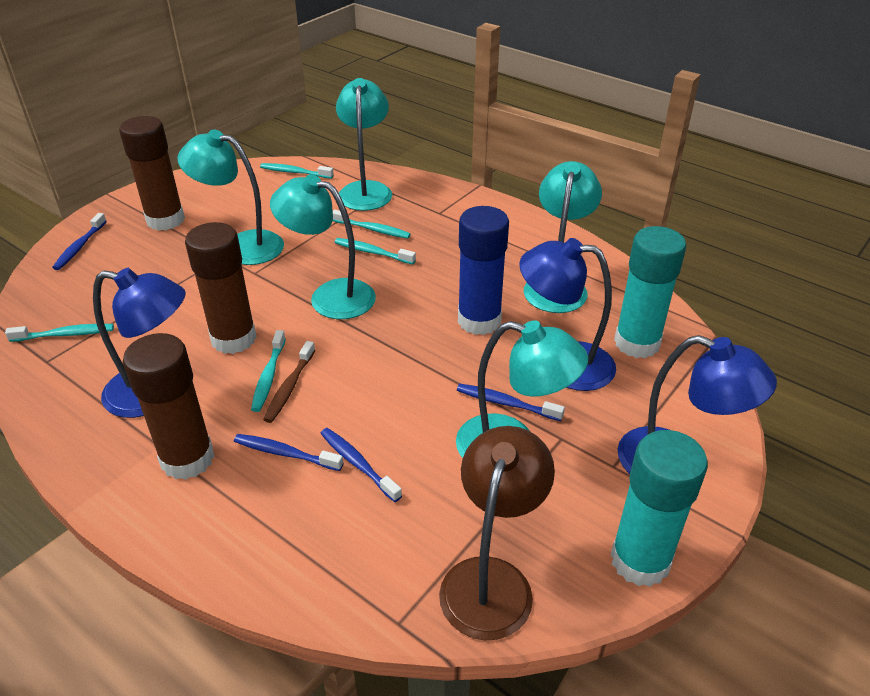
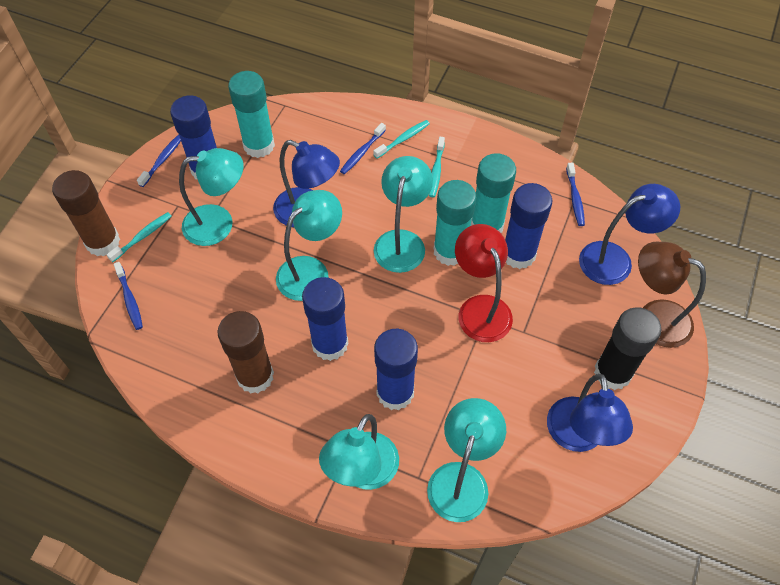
black glue stick: 0 -> 1
blue glue stick: 1 -> 4
brown glue stick: 3 -> 2
brown toothbrush: 1 -> 0
red lamp: 0 -> 1
turquoise glue stick: 2 -> 3
turquoise toothbrush: 5 -> 3

